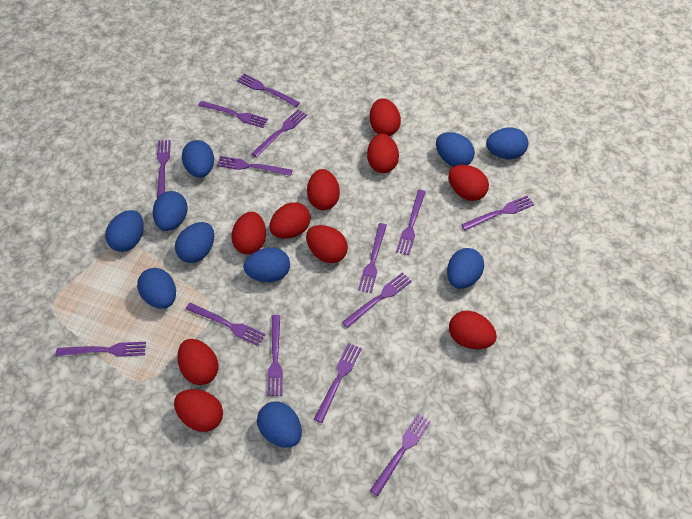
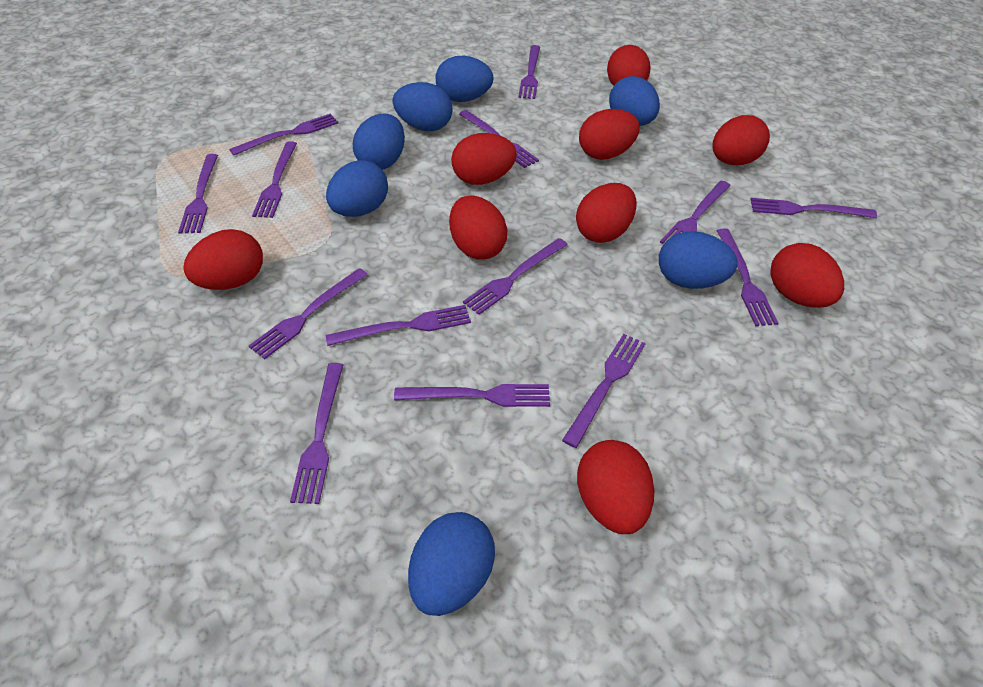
blue egg: 10 -> 7
red egg: 10 -> 9

